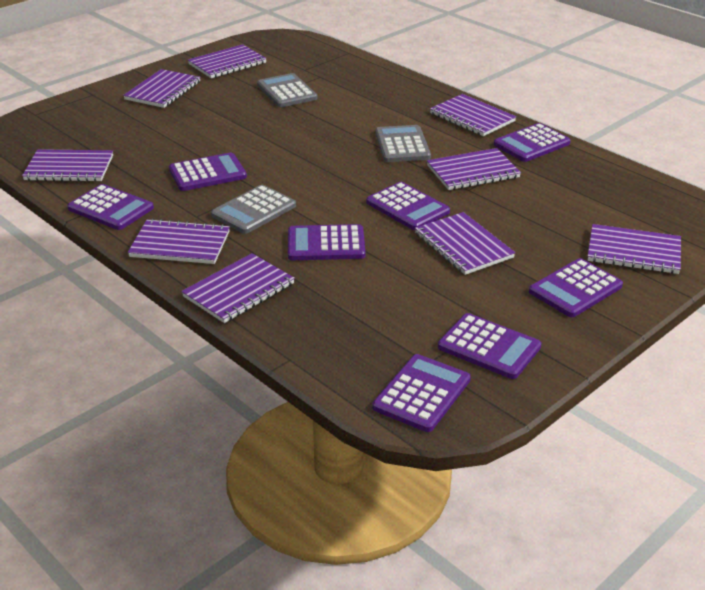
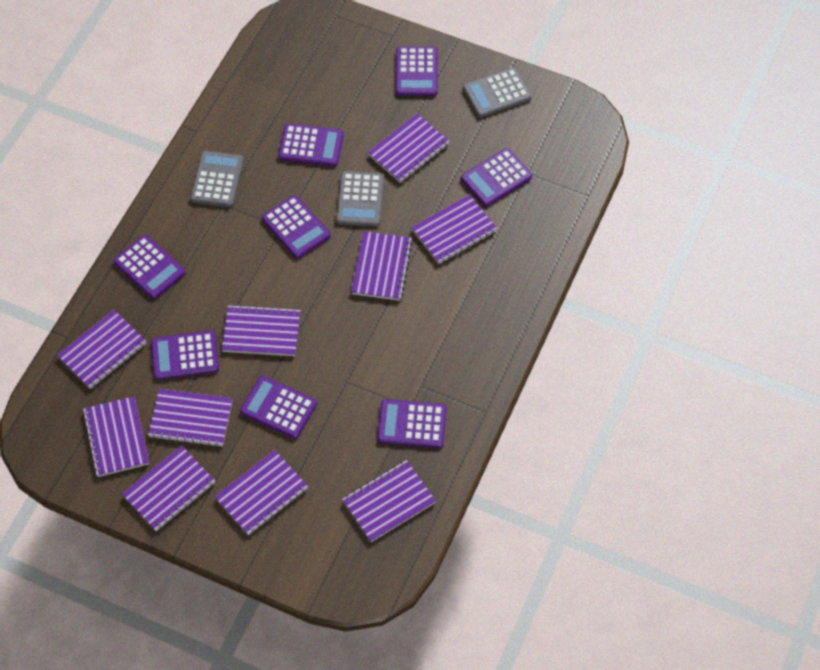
purple notebook: 9 -> 10

